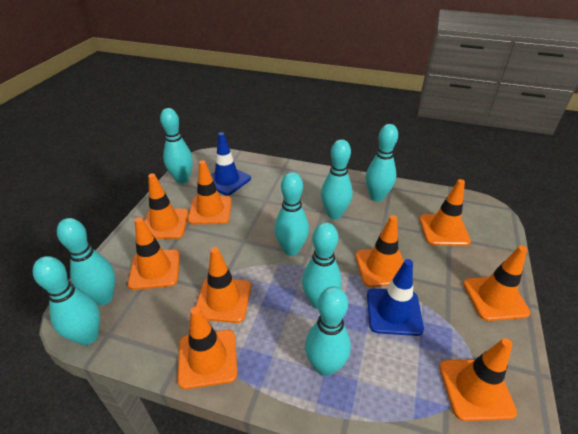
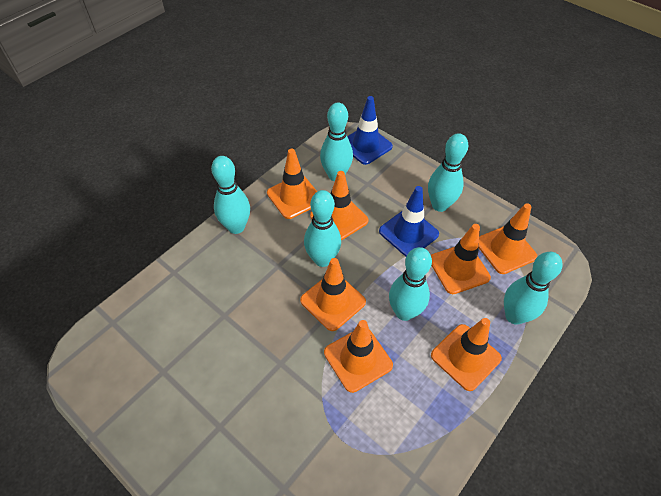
orange traffic cone: 9 -> 7
turquoise bowling pin: 8 -> 6

